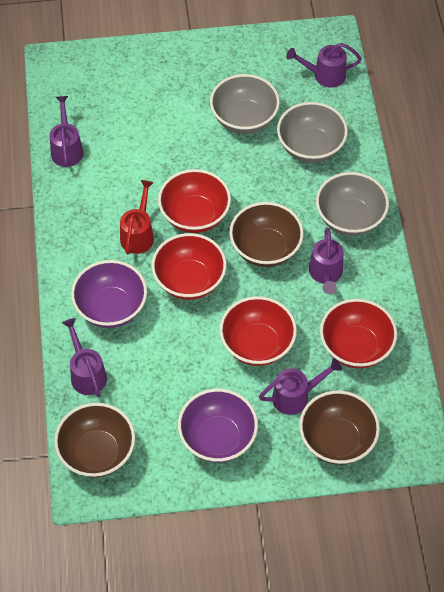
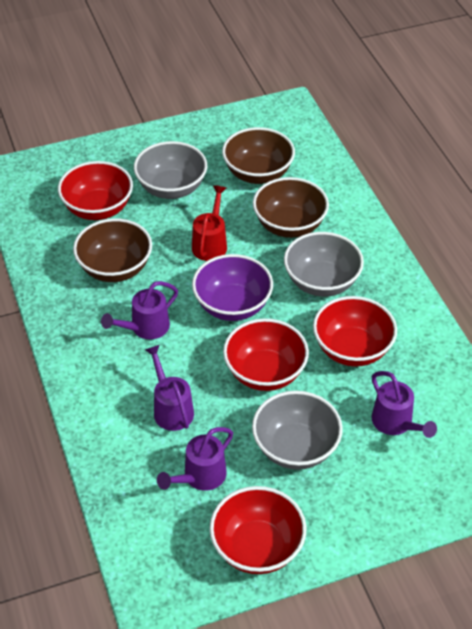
purple bowl: 2 -> 1
purple watering can: 5 -> 4

